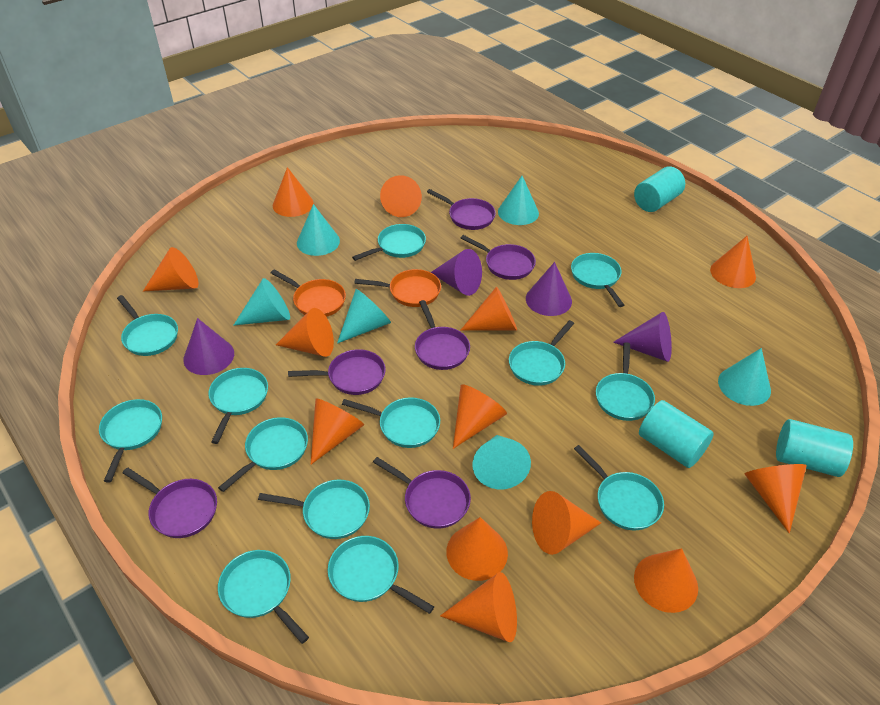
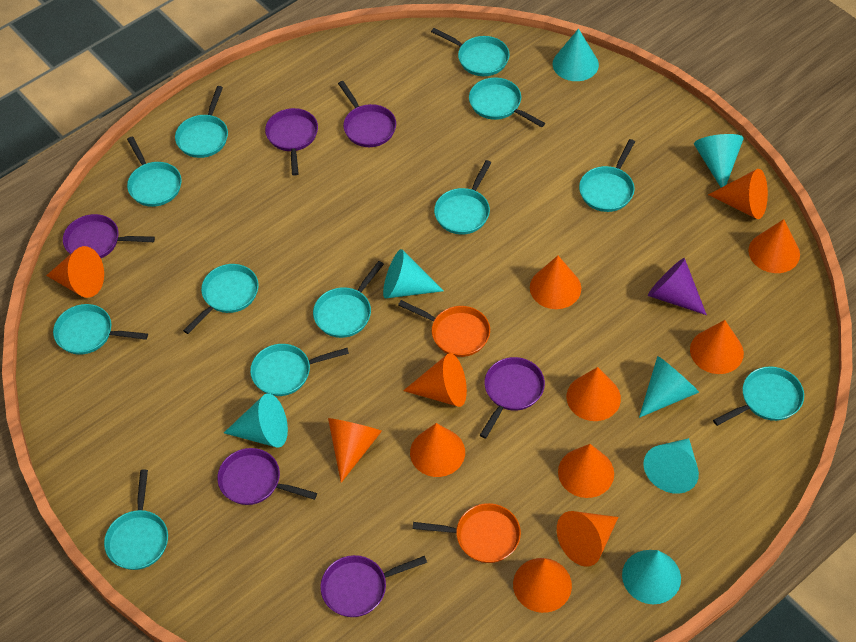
orange cone: 13 -> 12
purple cone: 4 -> 1
turquoise cone: 6 -> 7
turquoise cylinder: 3 -> 0
turquoise pan: 13 -> 12

